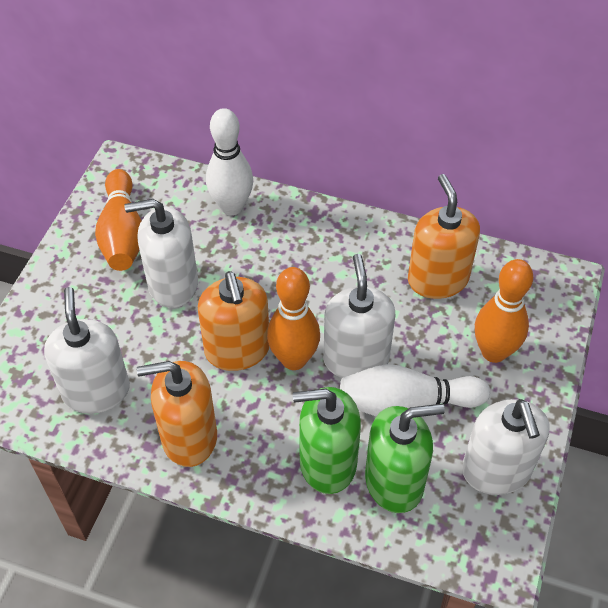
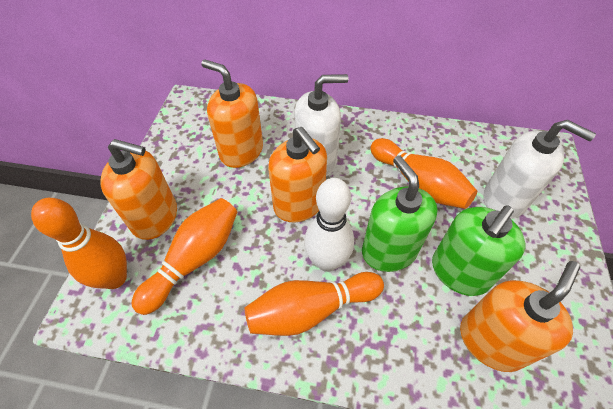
orange bowling pin: 3 -> 4
orange soap dispenser: 3 -> 4
white bowling pin: 2 -> 1
white soap dispenser: 4 -> 2

